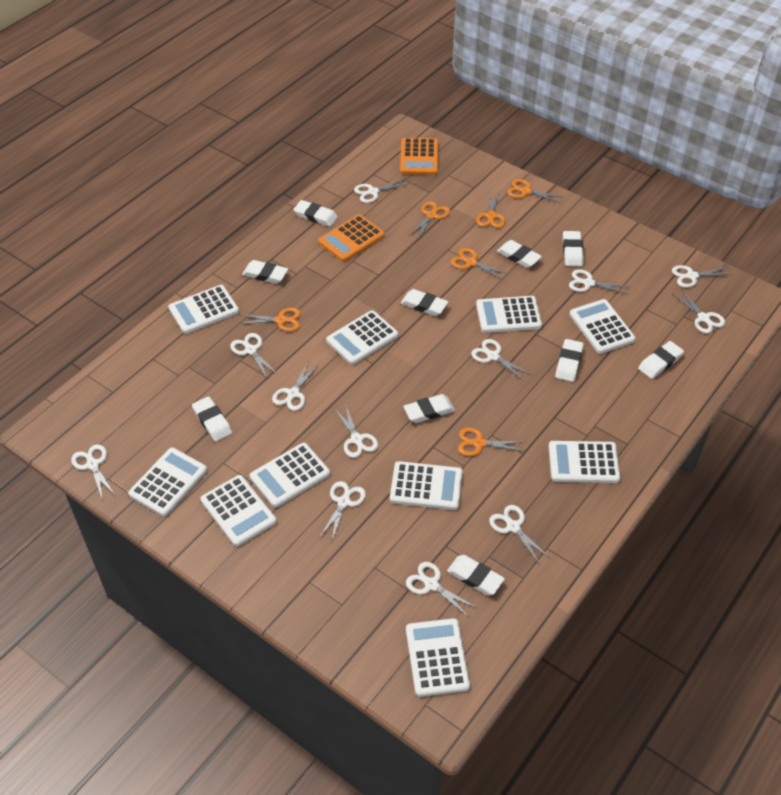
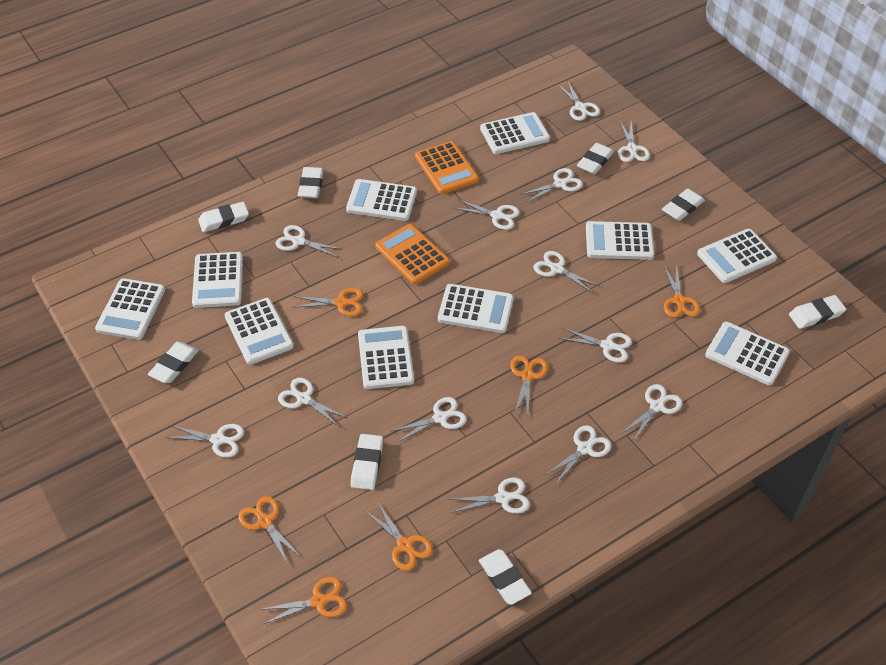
white eraser: 10 -> 8
white scissors: 12 -> 13

